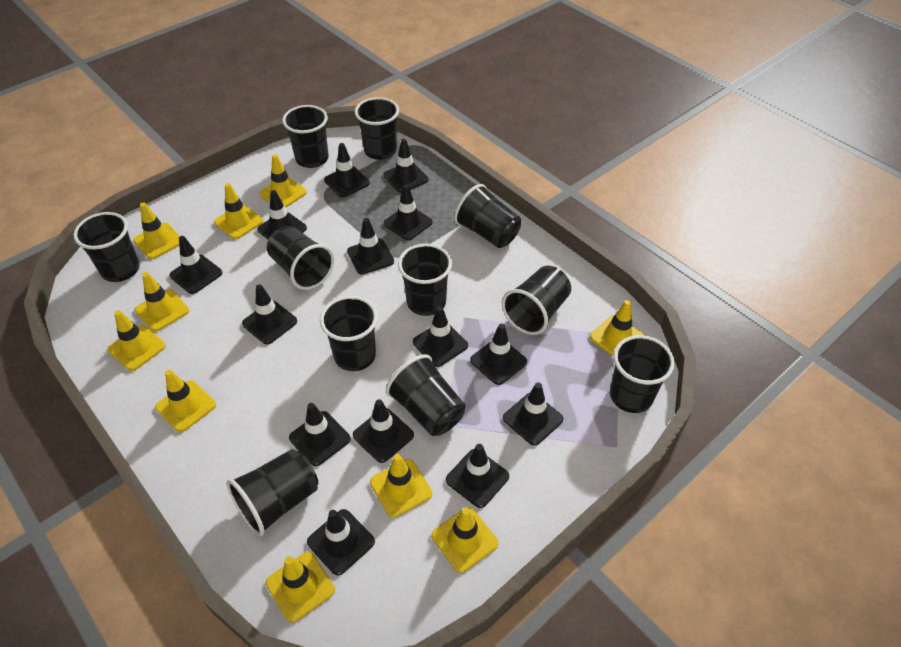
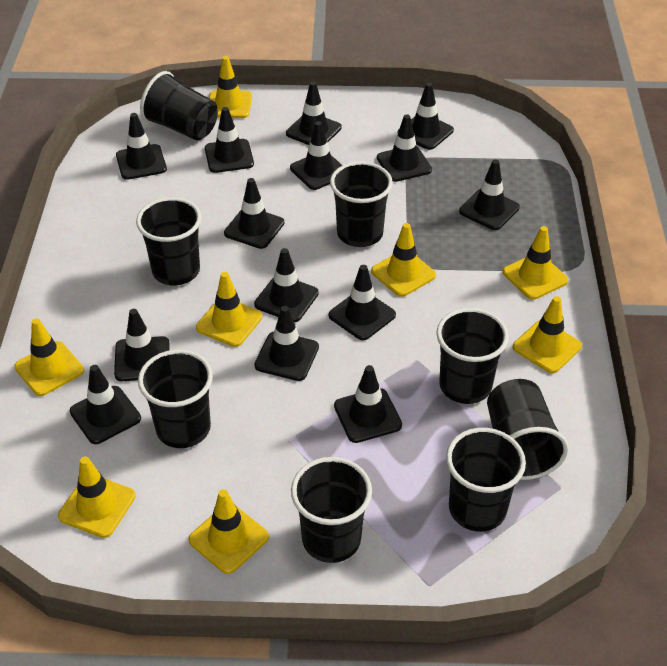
black cup: 11 -> 8
yellow traffic cone: 10 -> 8

